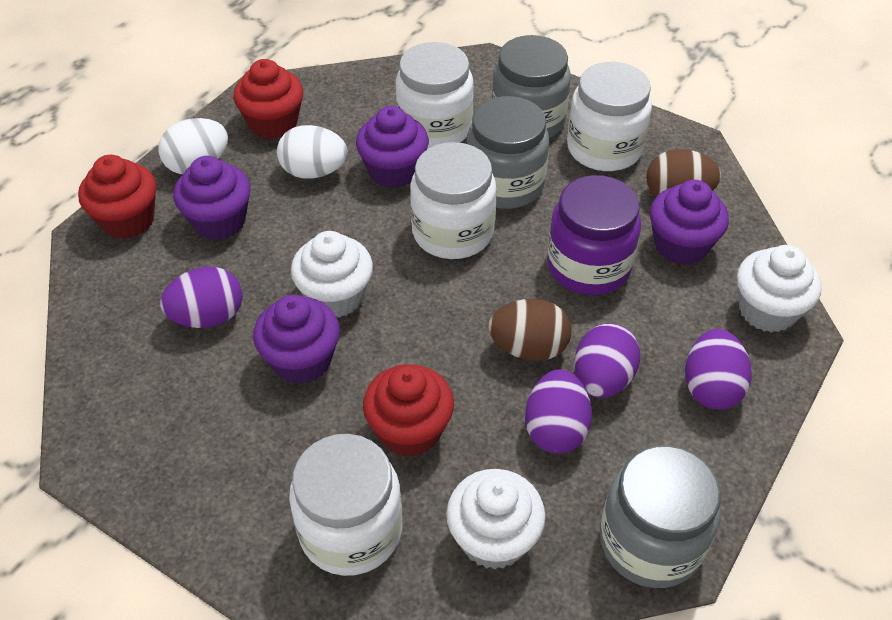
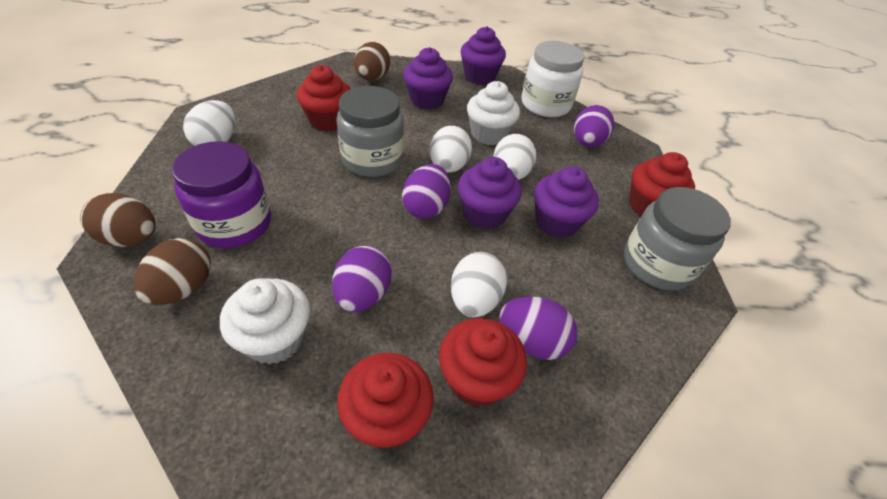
brown egg: 2 -> 3
grey jar: 3 -> 2
red cupcake: 3 -> 4
white cupcake: 3 -> 2
white egg: 2 -> 4
white jar: 4 -> 1

